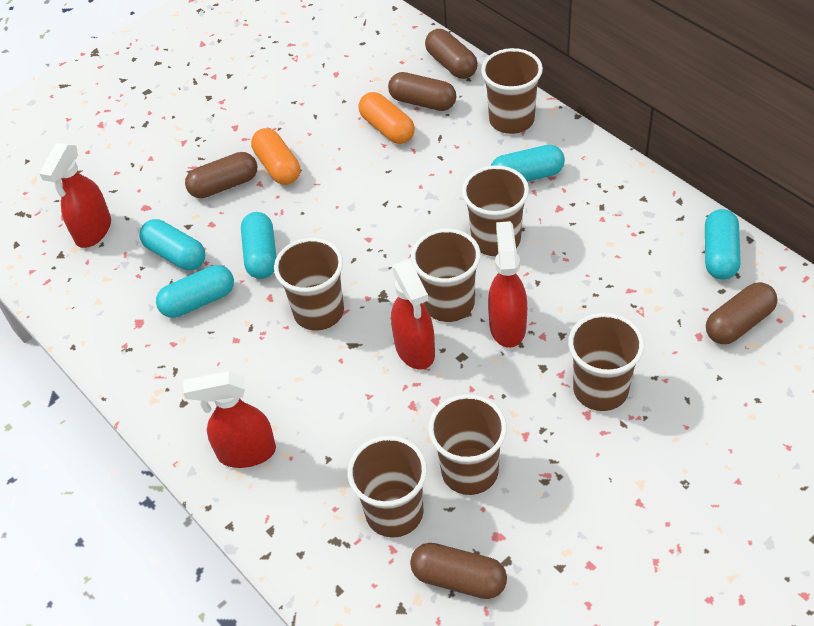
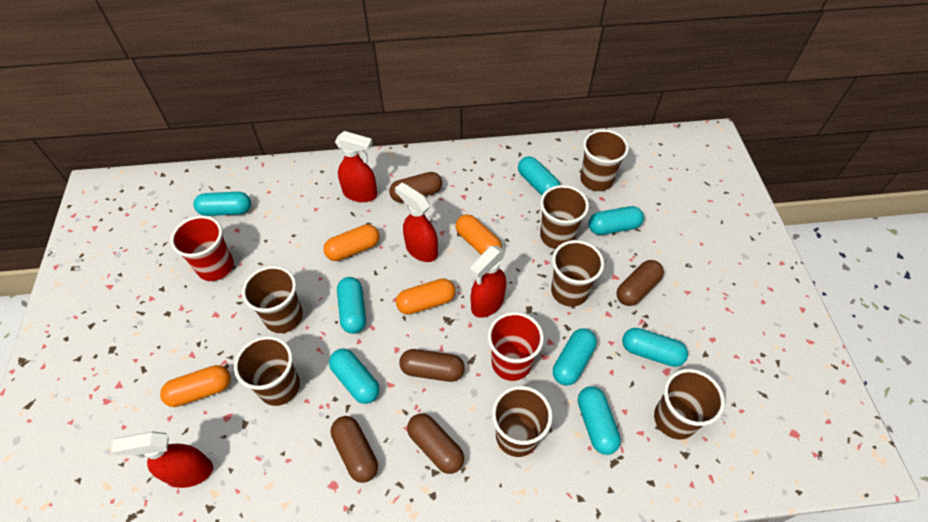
orange capsule: 2 -> 4
red cup: 0 -> 2
turquoise capsule: 5 -> 8

